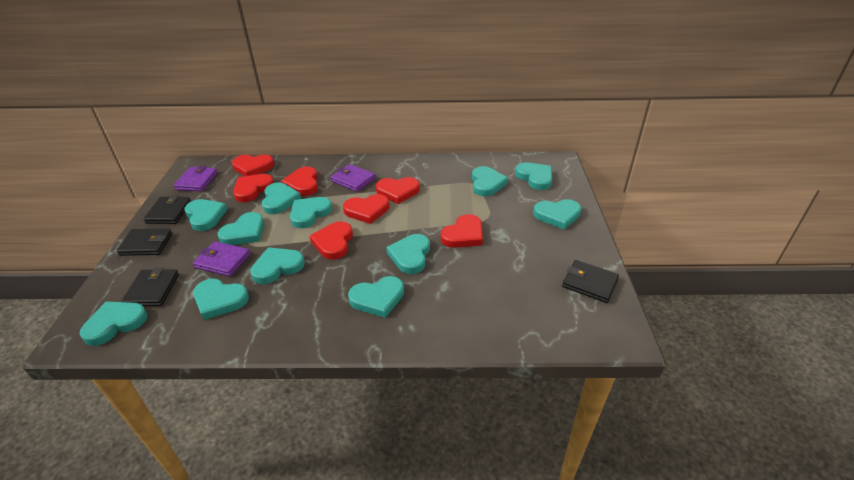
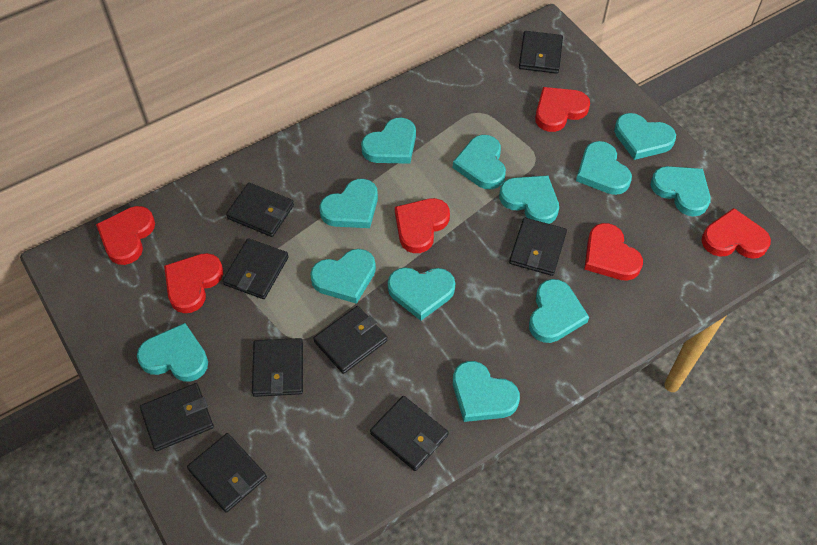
black wallet: 4 -> 9
purple wallet: 3 -> 0
red heart: 7 -> 6

